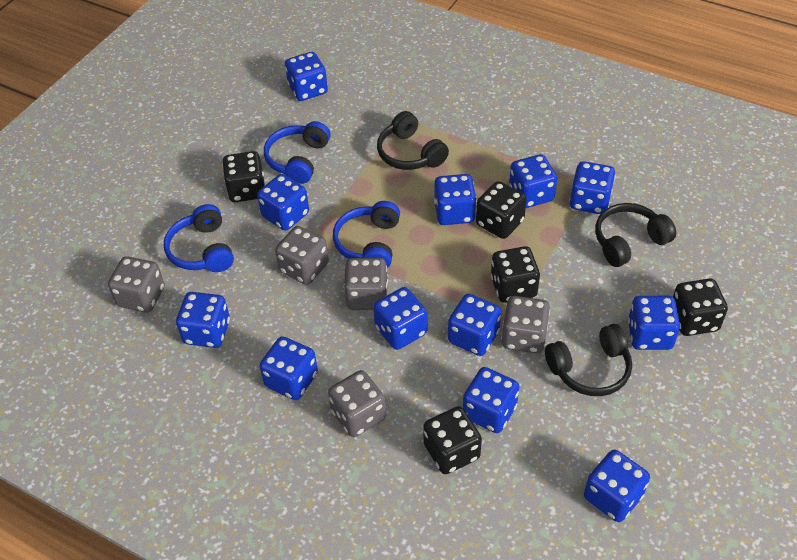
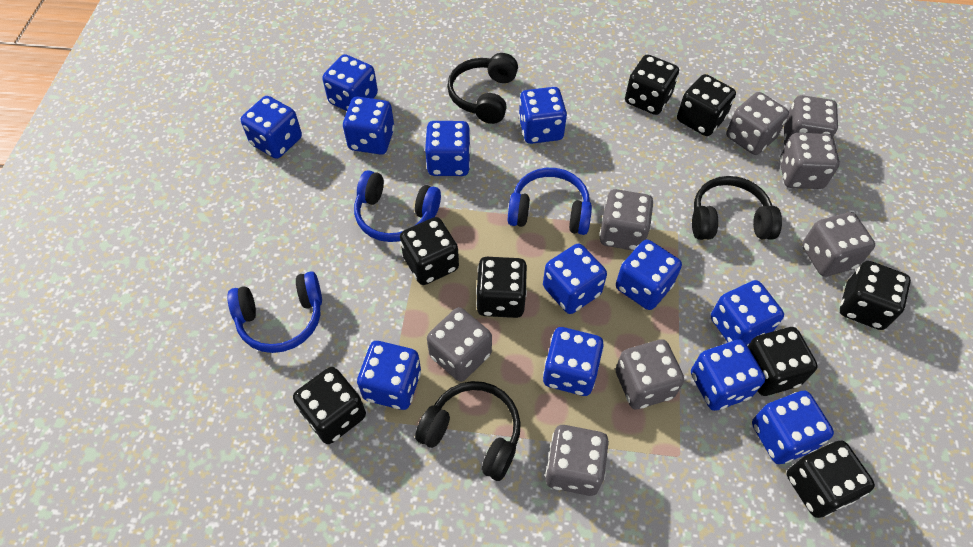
black dice: 5 -> 8
grey dice: 5 -> 8

